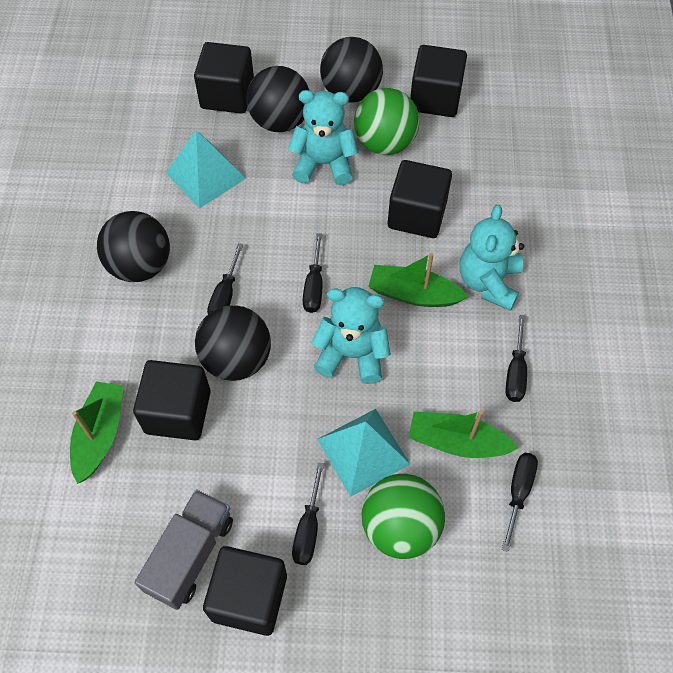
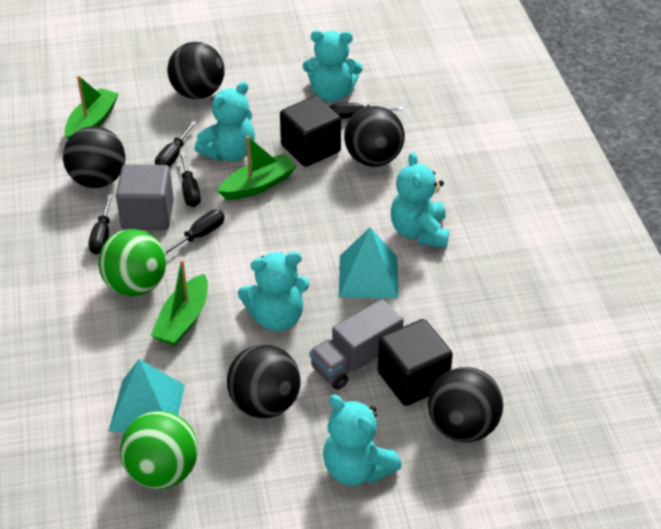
black ball: 4 -> 5
black cube: 5 -> 2
grey cube: 0 -> 1
turquoise teddy bear: 3 -> 5

